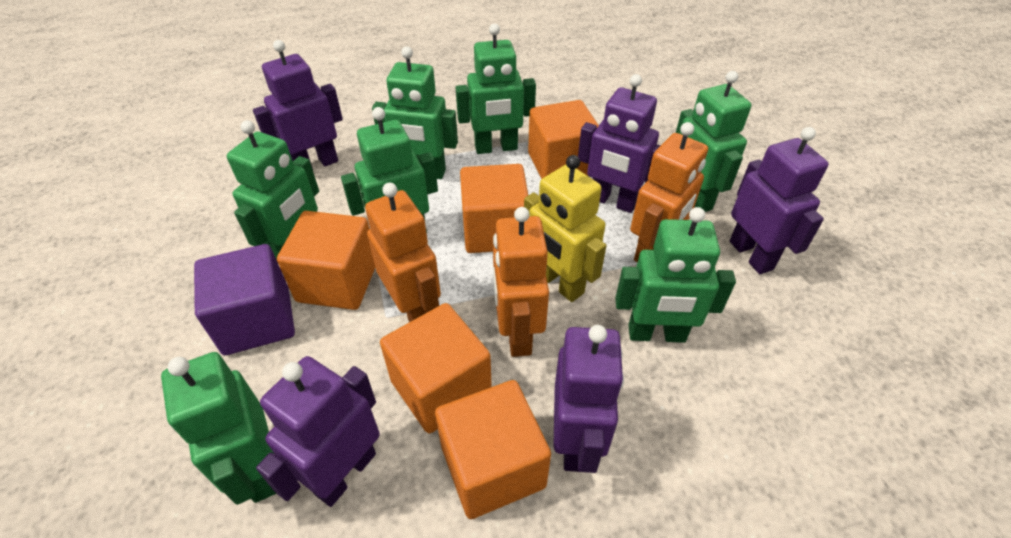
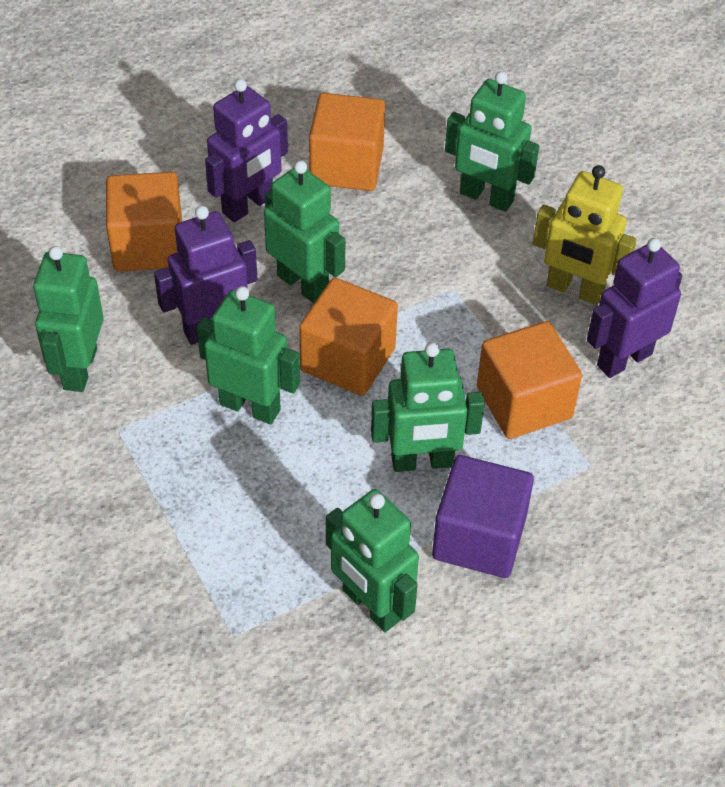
green robot: 7 -> 6
orange cube: 5 -> 4
orange robot: 3 -> 0
purple robot: 5 -> 3

